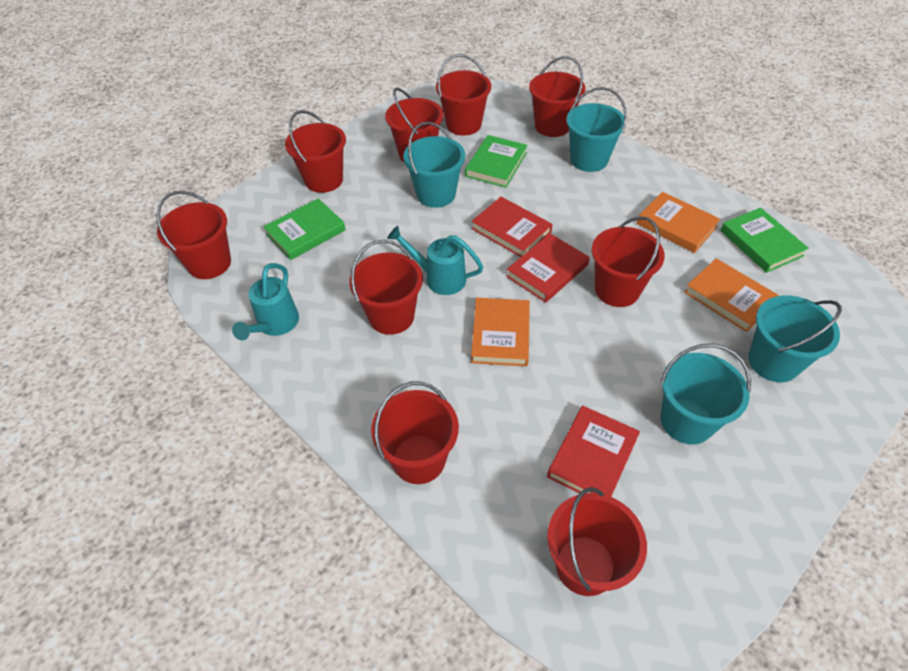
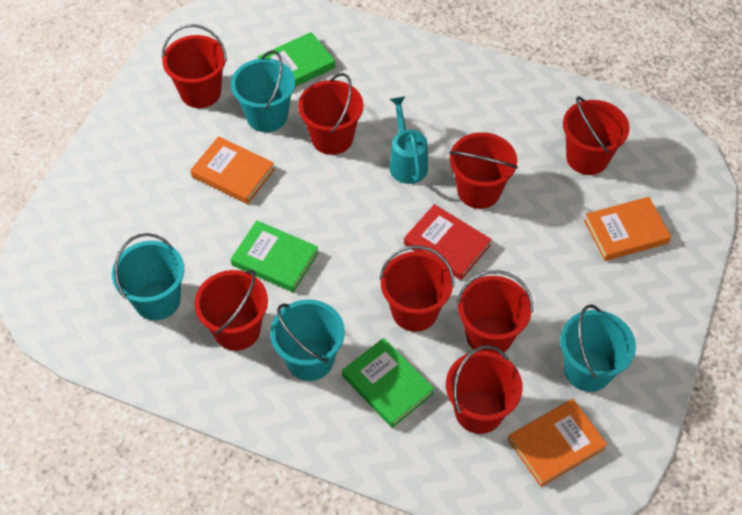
red book: 3 -> 1
red bucket: 9 -> 8
turquoise watering can: 2 -> 1

